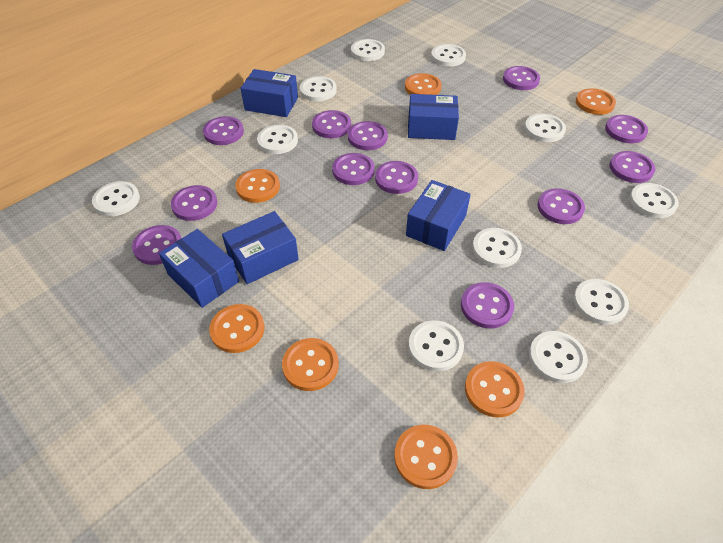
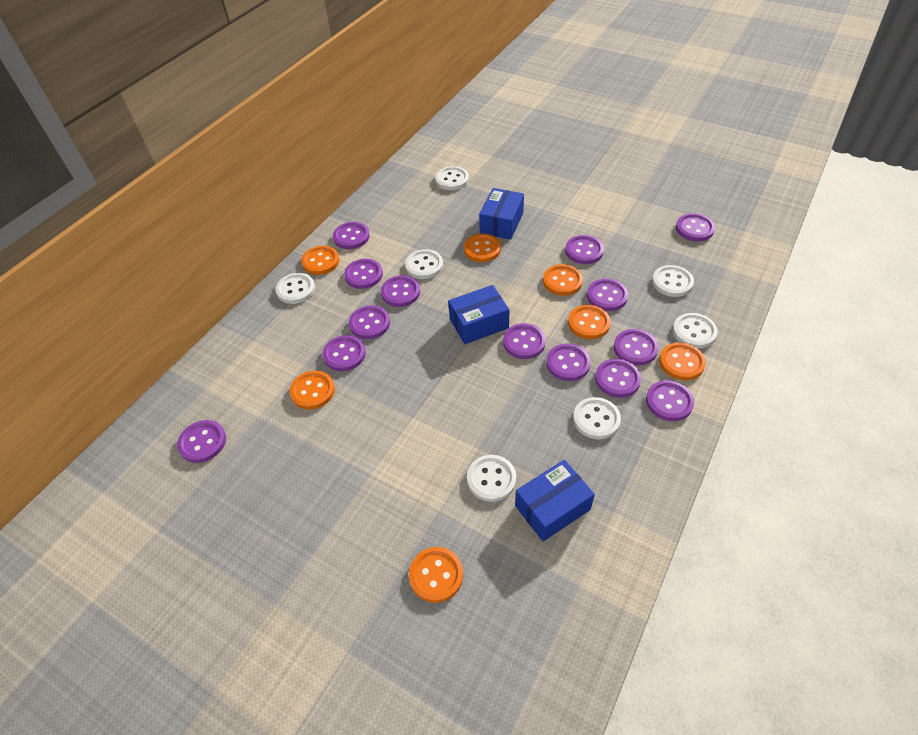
blue box: 5 -> 3
purple button: 12 -> 14
white button: 11 -> 7

